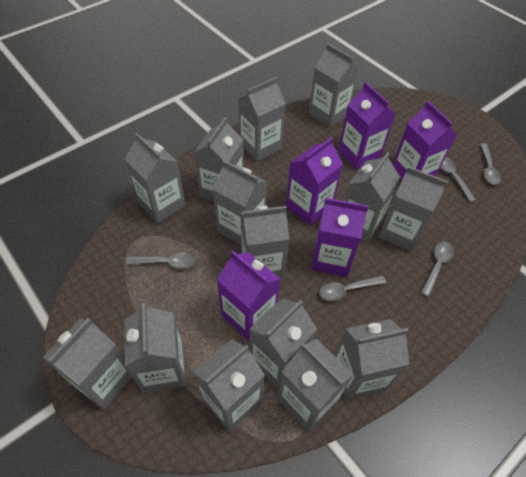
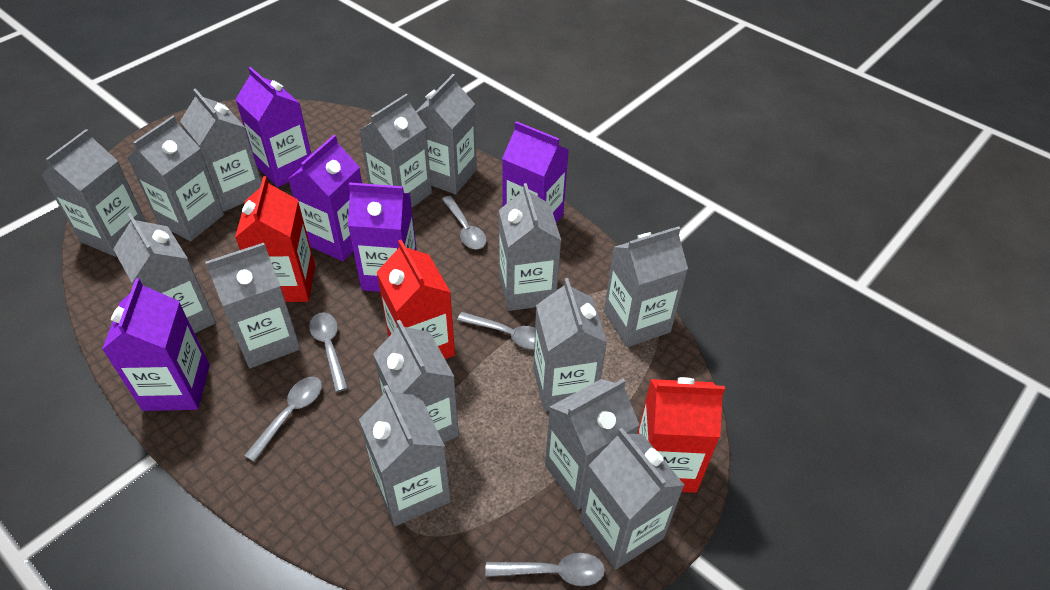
red carton: 0 -> 3

